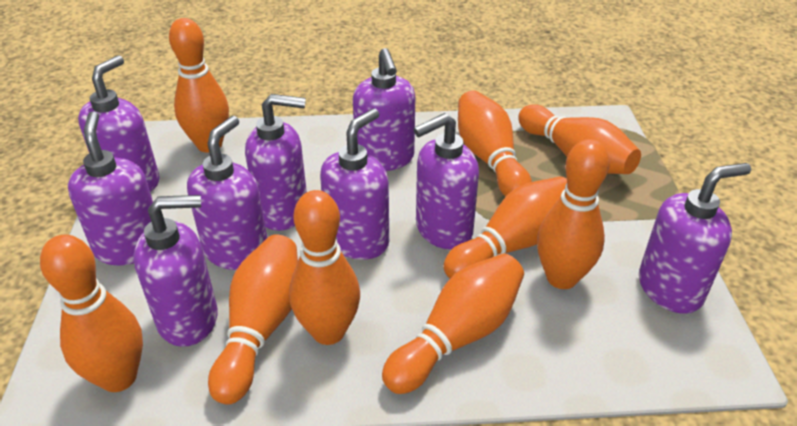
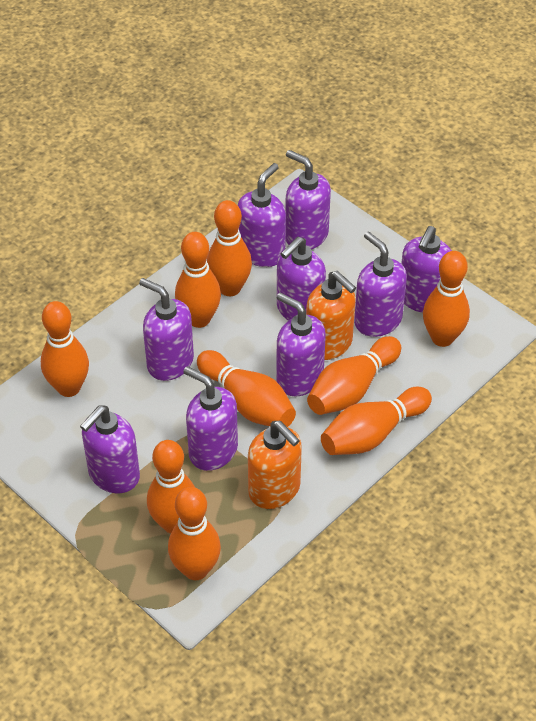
orange soap dispenser: 0 -> 2

